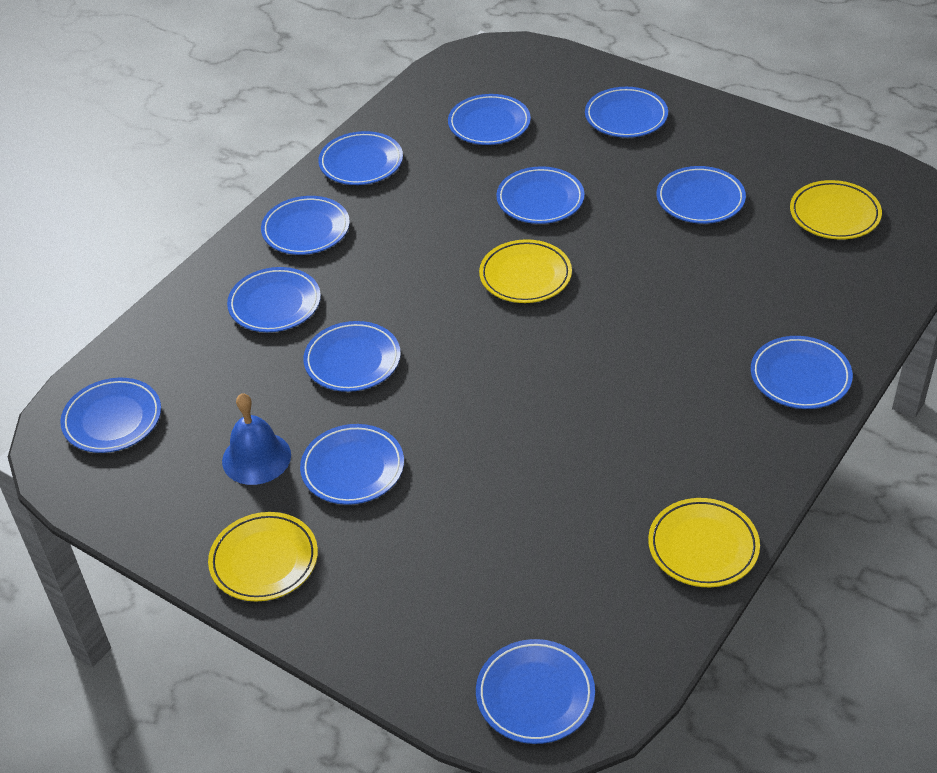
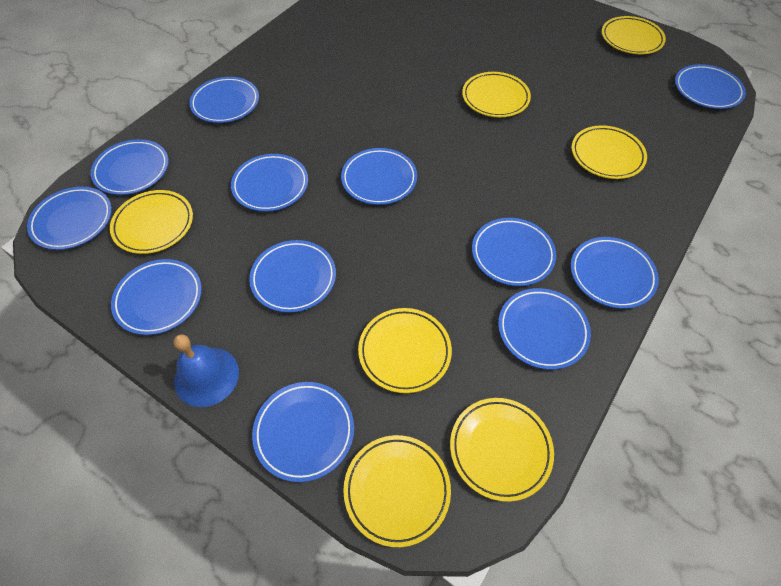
yellow plate: 4 -> 7

